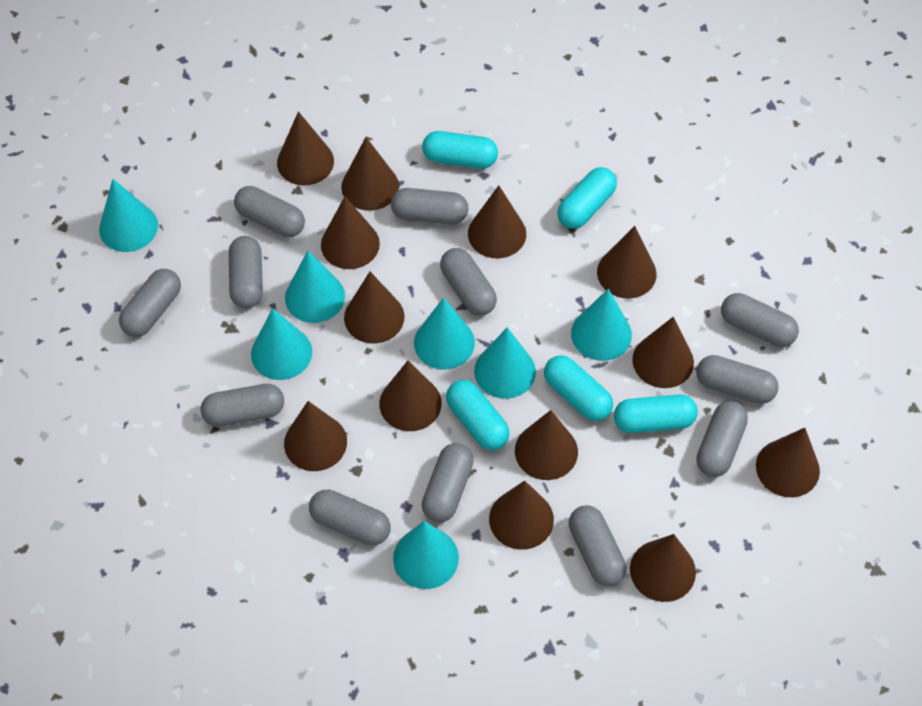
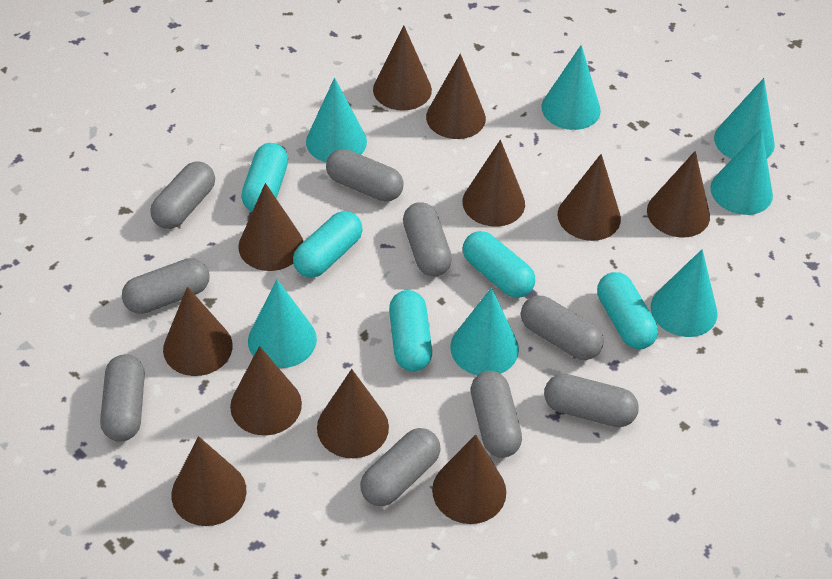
brown cone: 13 -> 11
grey capsule: 12 -> 9

